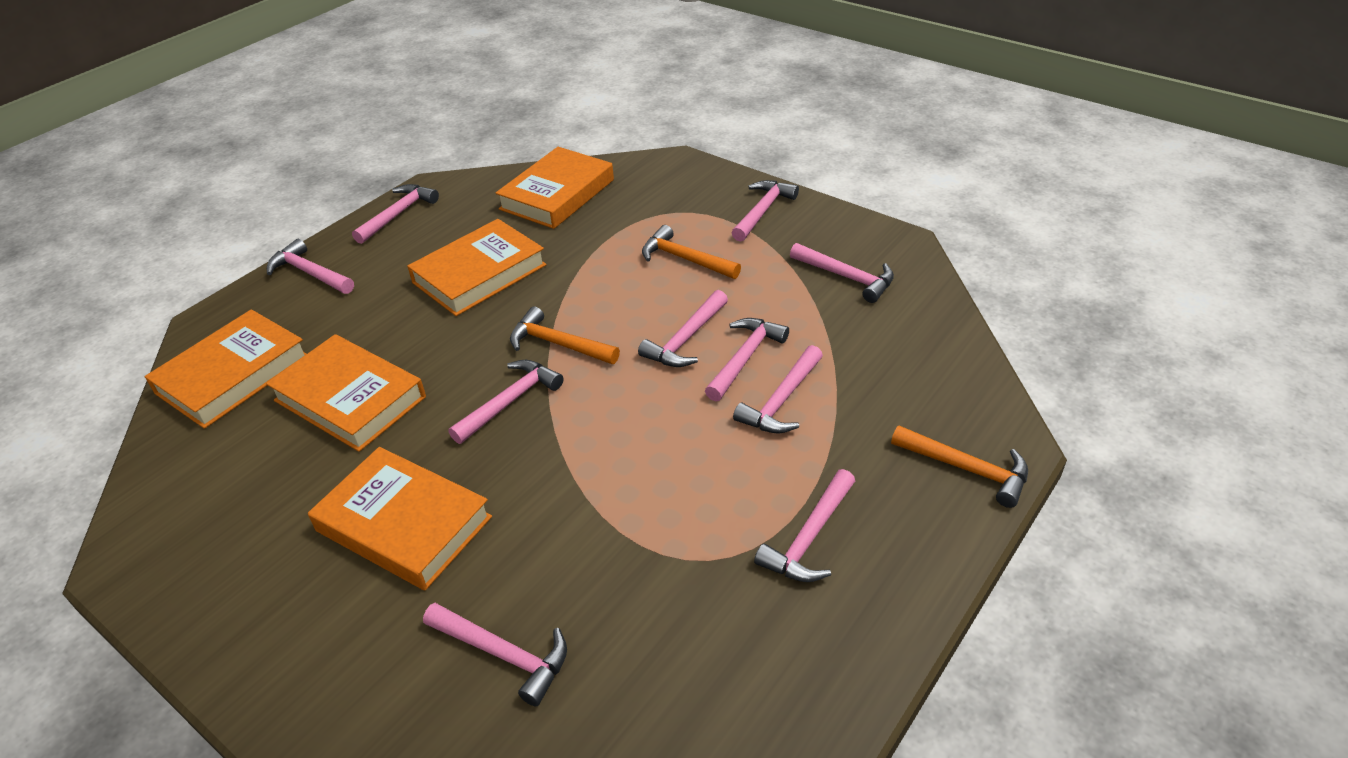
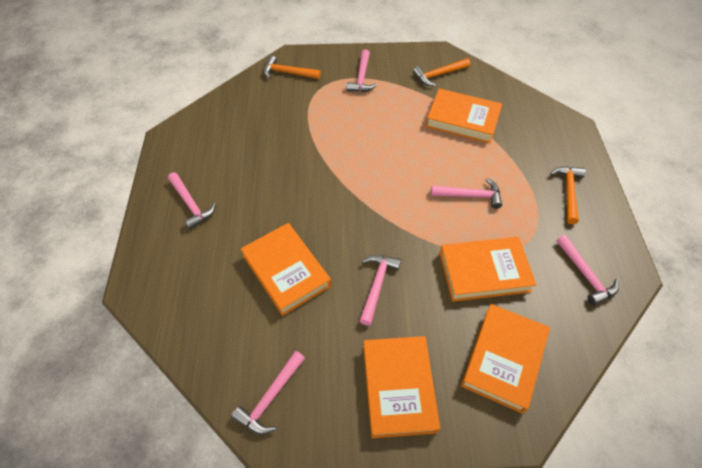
pink hammer: 10 -> 6

